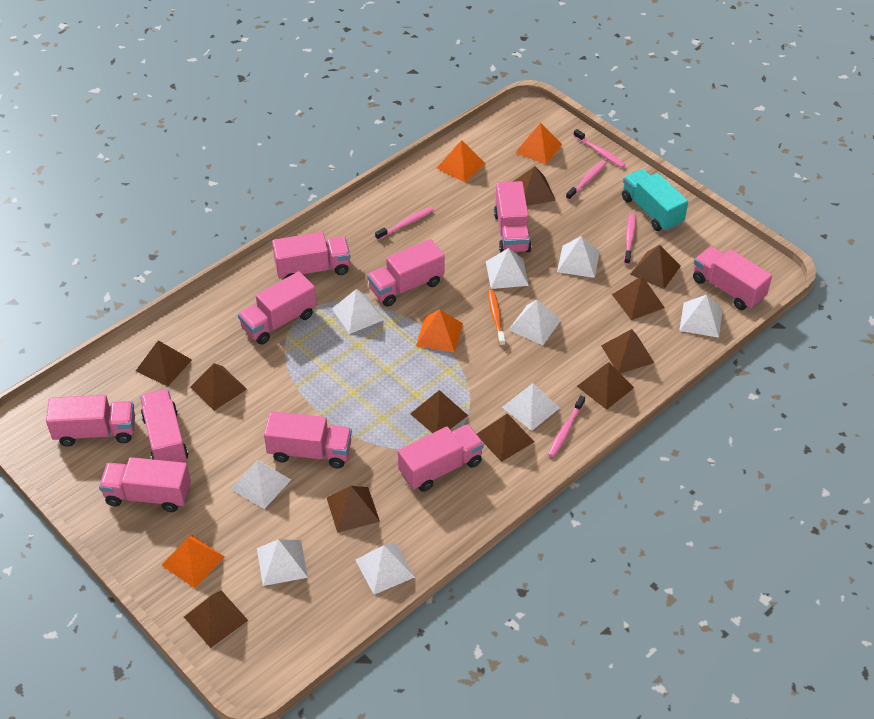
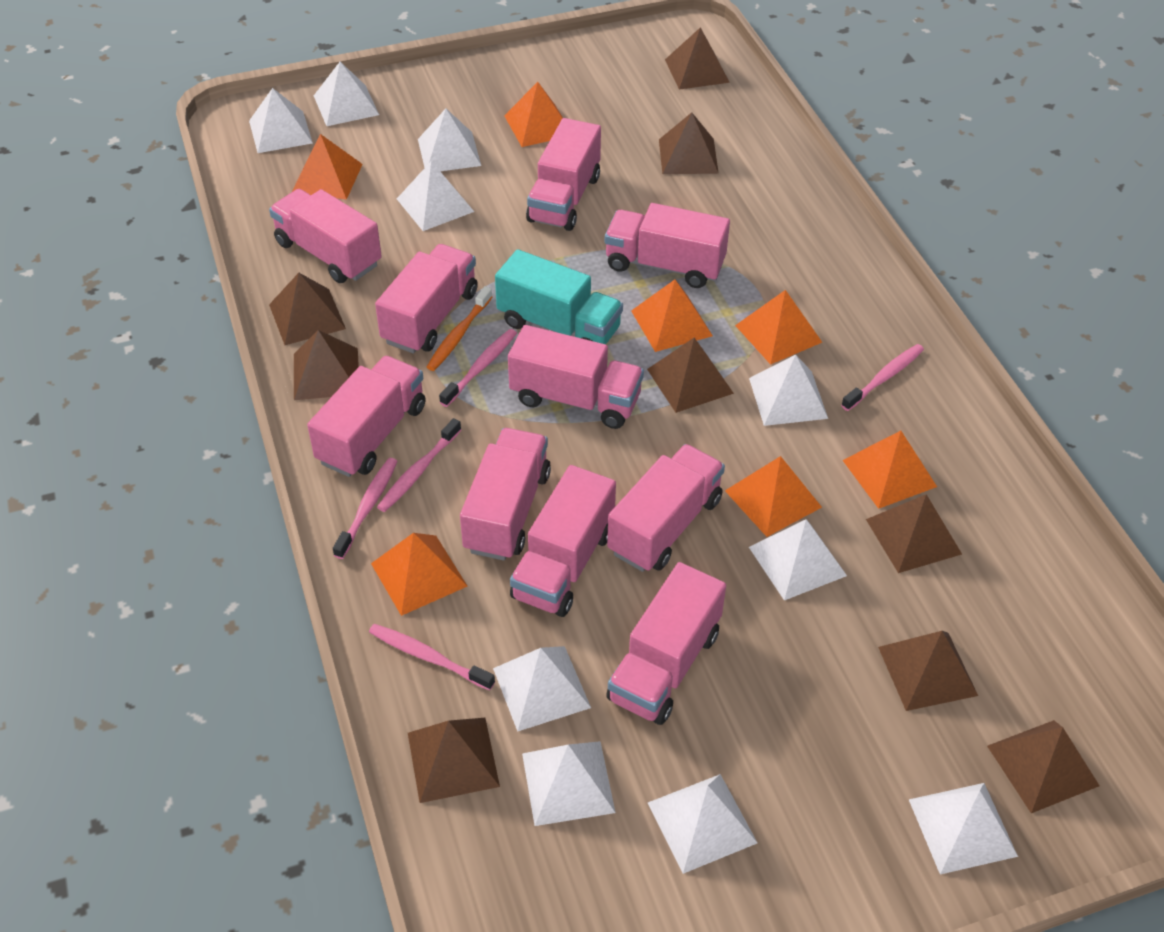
brown pyramid: 11 -> 9
orange pyramid: 4 -> 7
white pyramid: 9 -> 10

